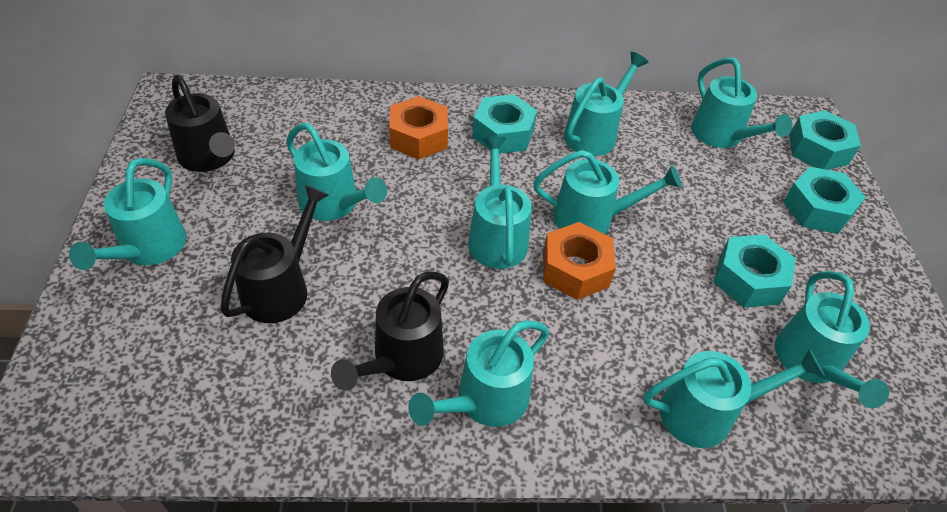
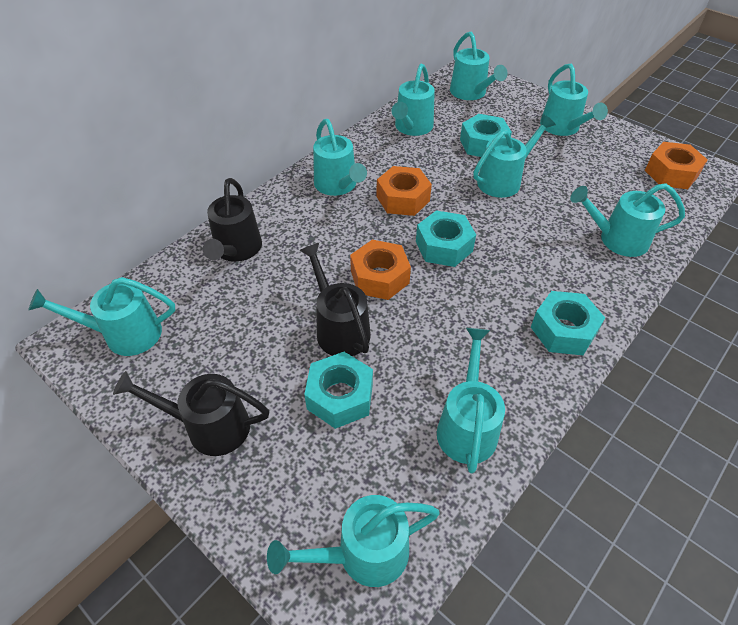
orange nut: 2 -> 3

